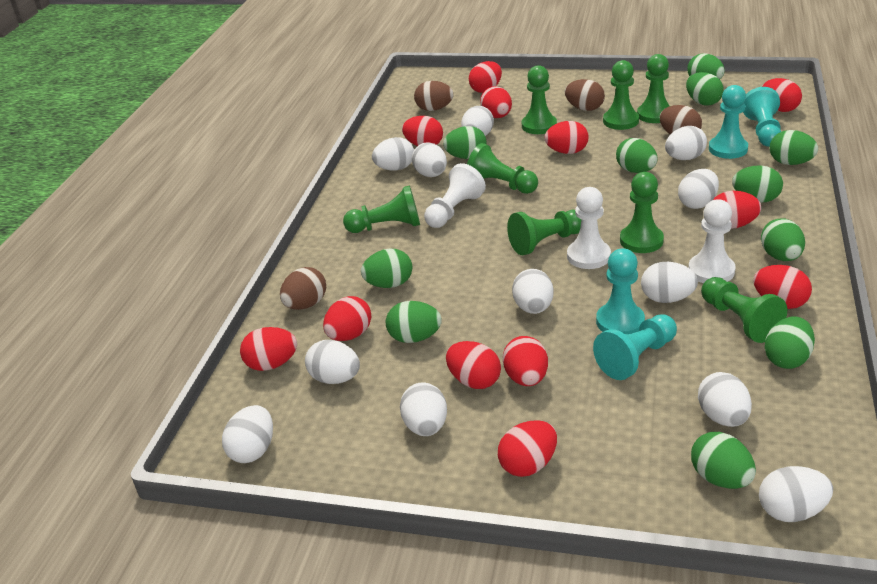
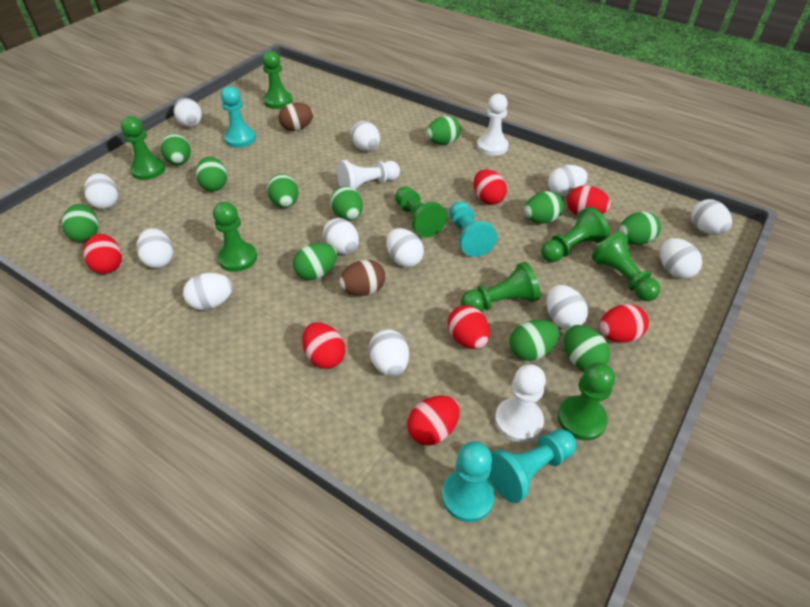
brown egg: 4 -> 2
red egg: 12 -> 7

